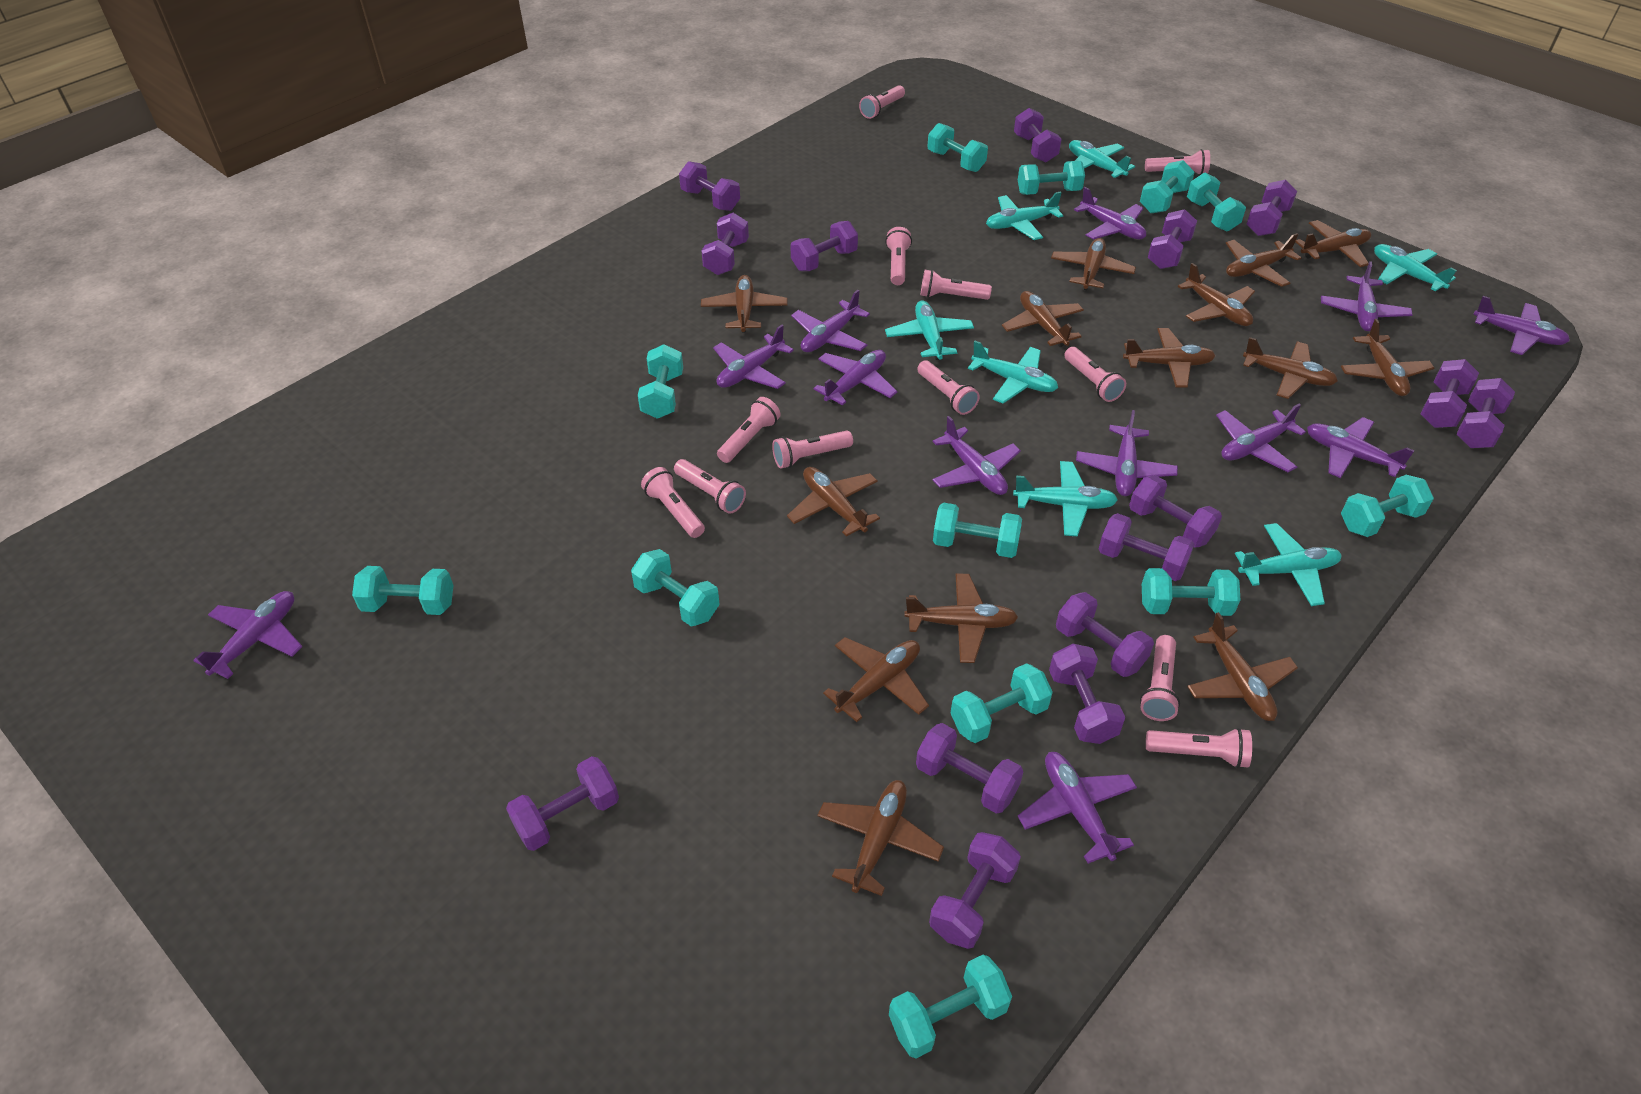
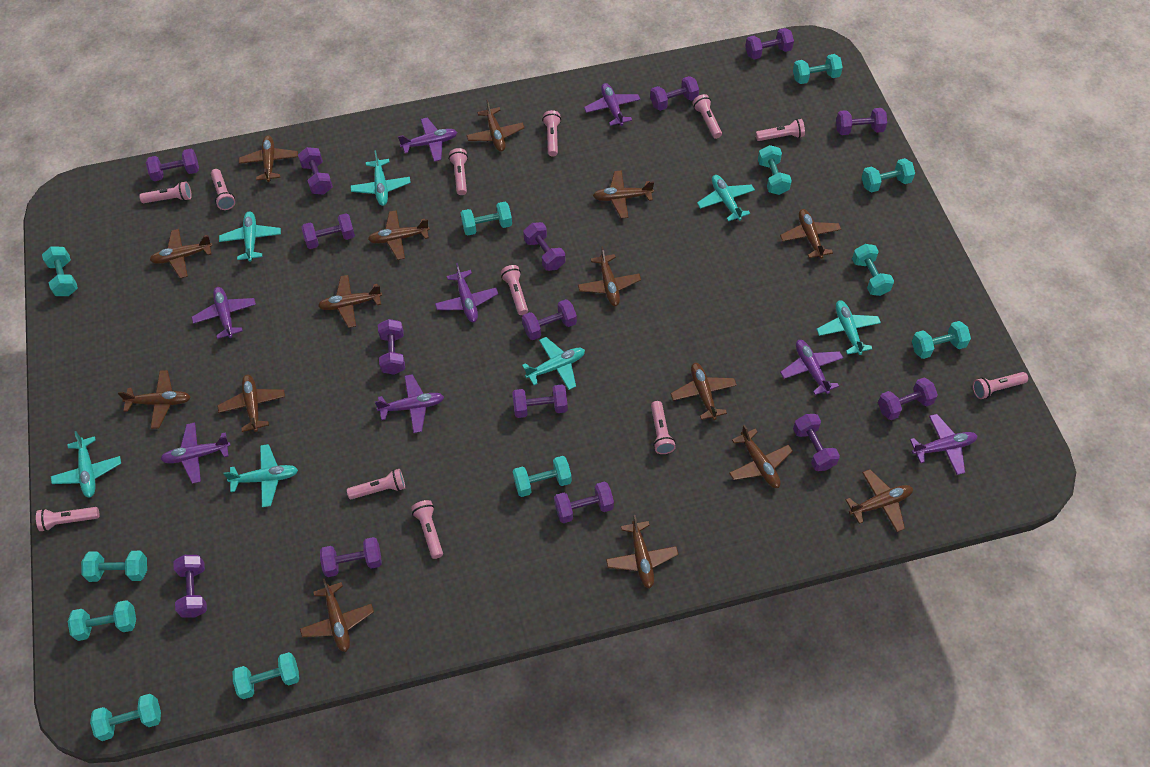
brown plane: 14 -> 15
purple plane: 12 -> 8

